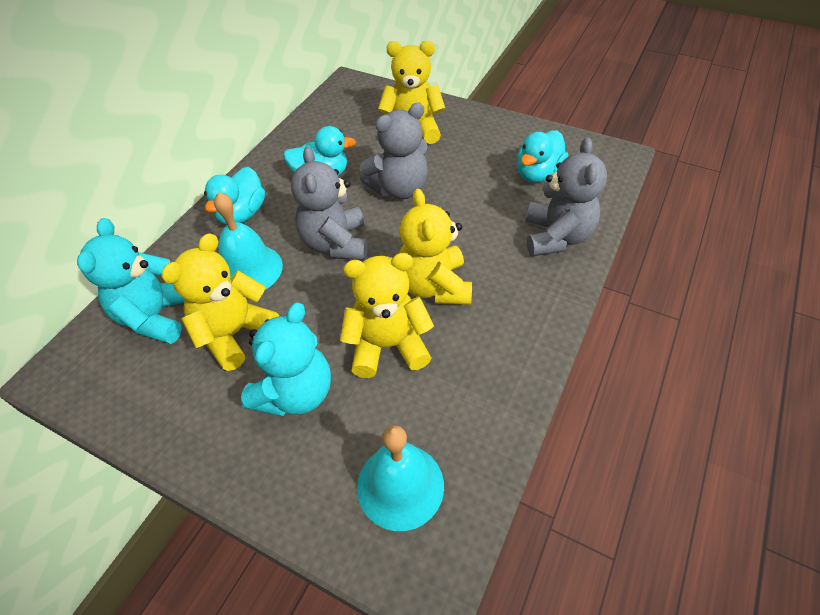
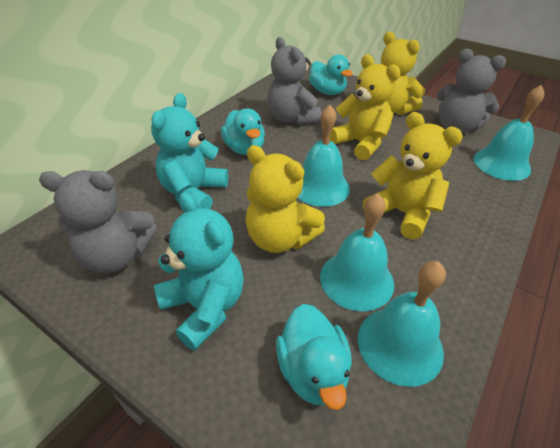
turquoise bell: 2 -> 4

